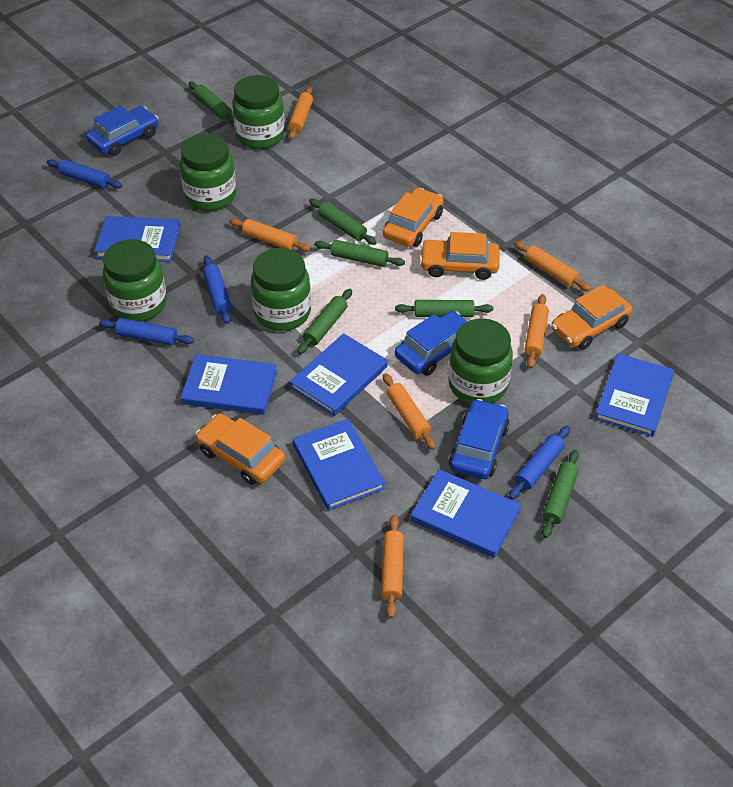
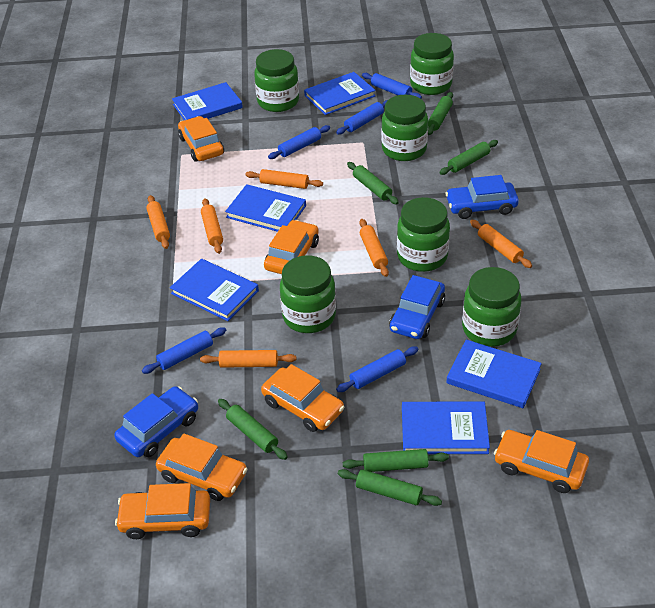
blue rolling pin: 4 -> 5
green jar: 5 -> 6
orange car: 4 -> 6

